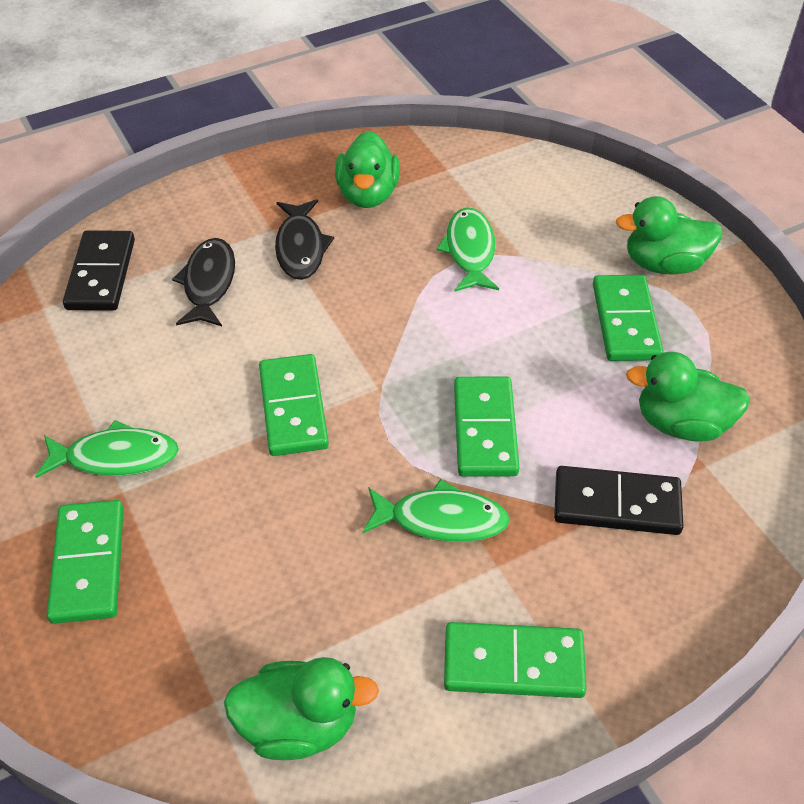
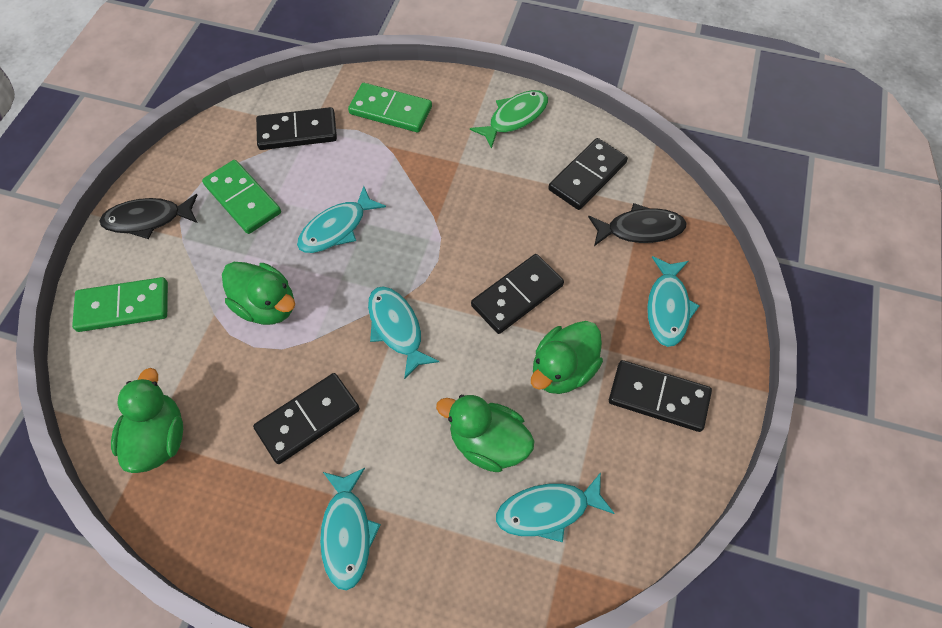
black domino: 2 -> 5
green domino: 5 -> 3
green fish: 3 -> 1
turquoise fish: 0 -> 5

